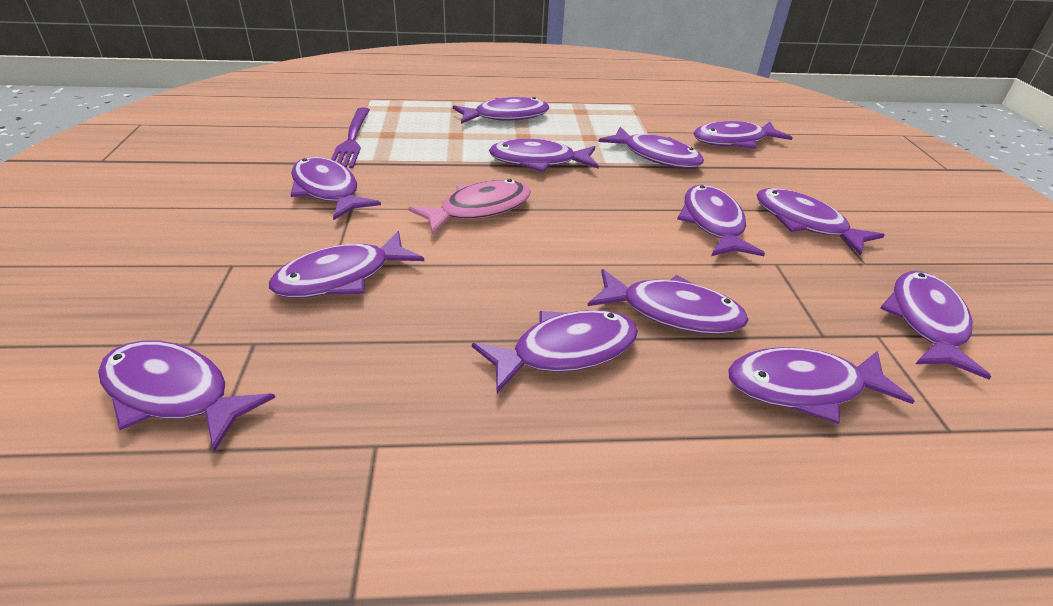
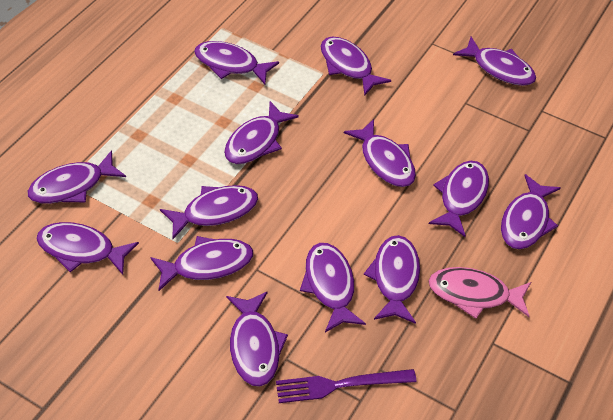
purple fish: 13 -> 14

